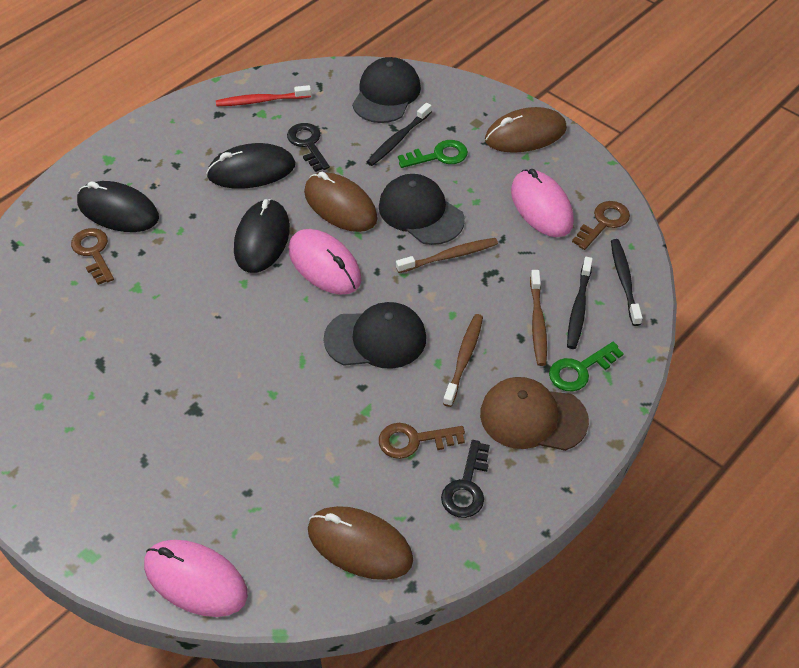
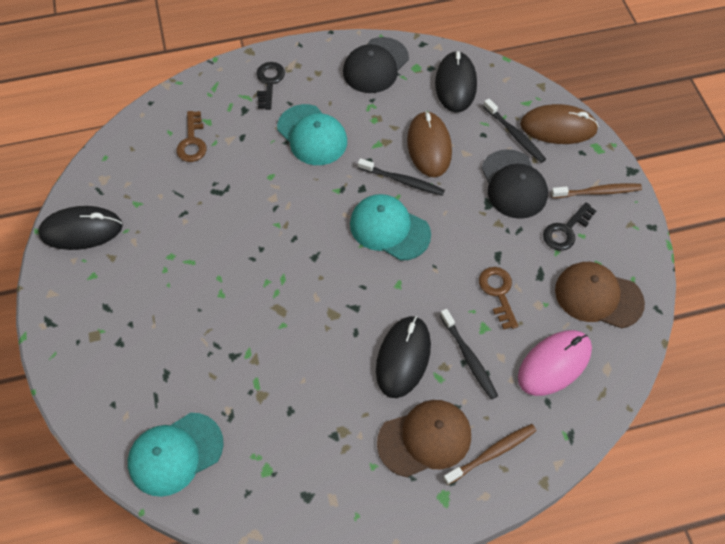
black cap: 3 -> 2
brown cap: 1 -> 2
brown key: 3 -> 2
brown mouse: 3 -> 2
brown toothbrush: 3 -> 2
green key: 2 -> 0
pink mouse: 3 -> 1
red toothbrush: 1 -> 0
turquoise cap: 0 -> 3

